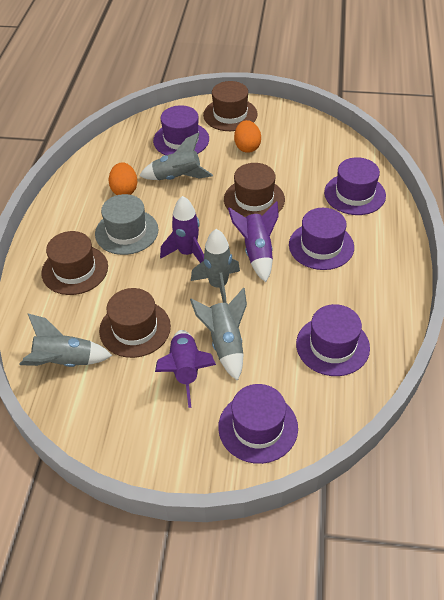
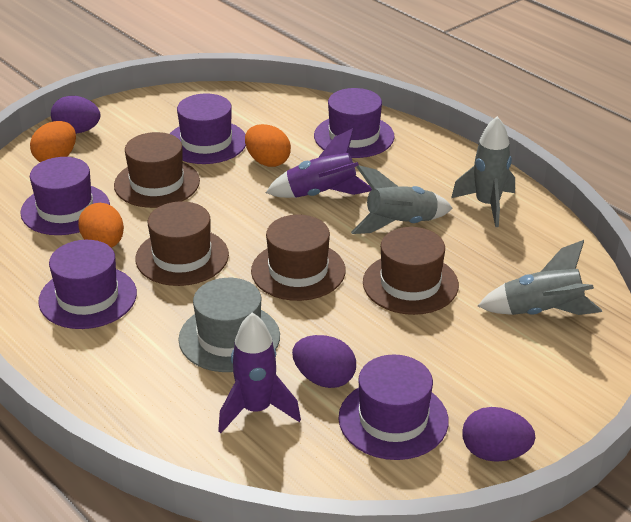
grey rocket: 4 -> 3
orange egg: 2 -> 3
purple egg: 0 -> 3
purple rocket: 3 -> 2

